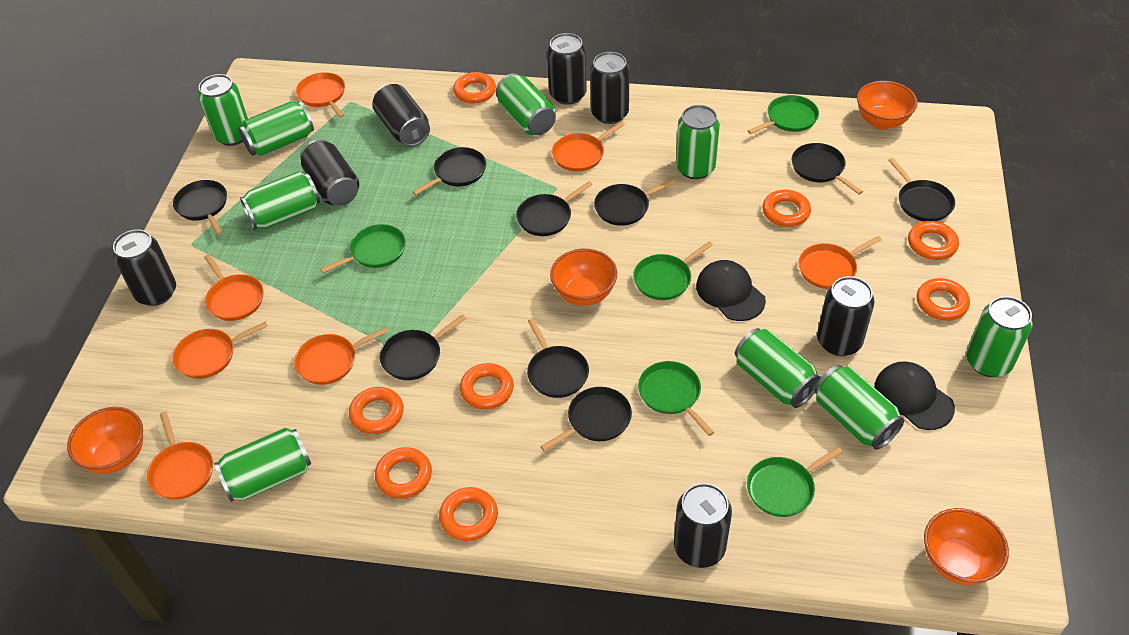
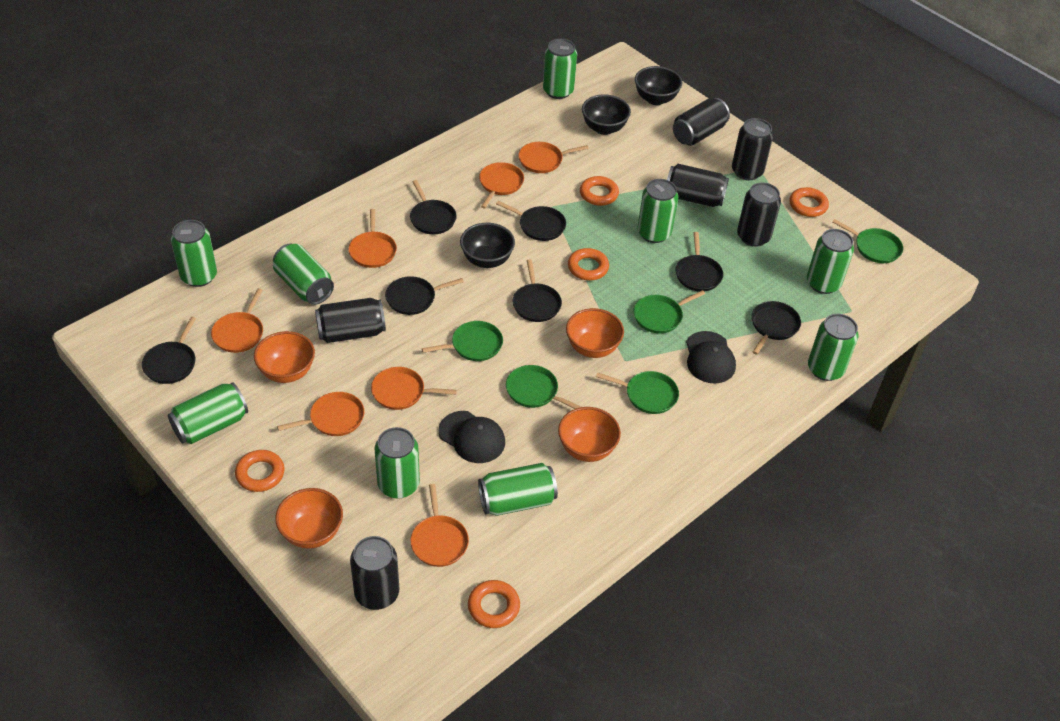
black bowl: 0 -> 3
black can: 7 -> 6
black pan: 9 -> 7
orange ring: 8 -> 5

